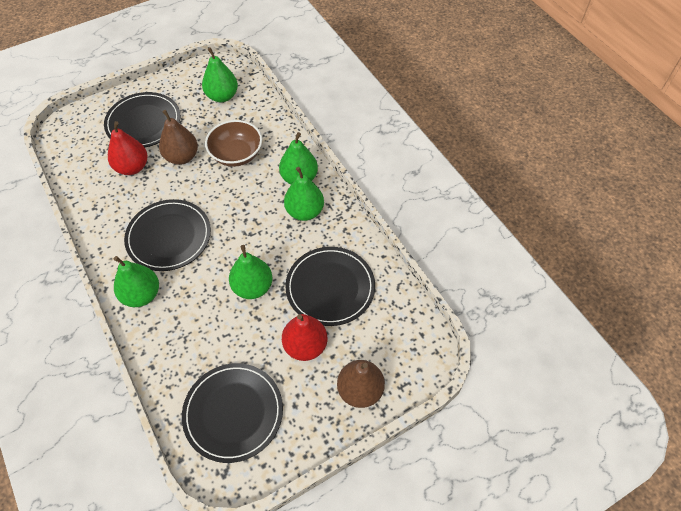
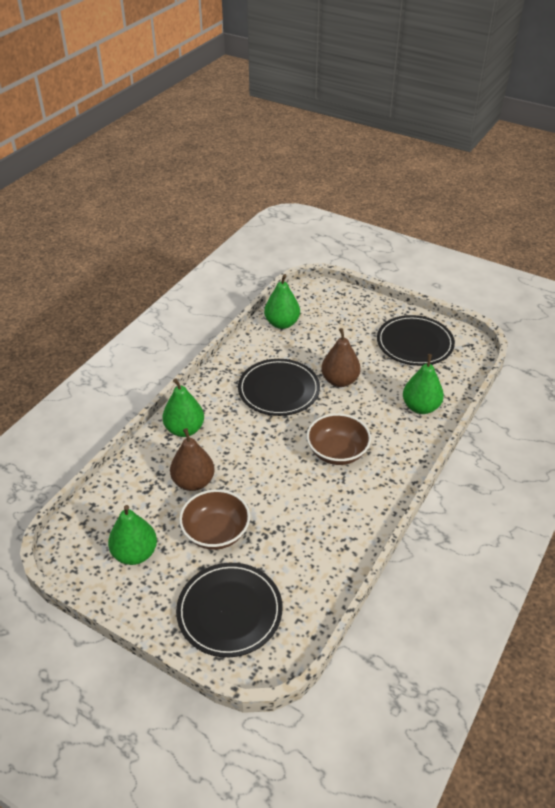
black plate: 4 -> 3
brown bowl: 1 -> 2
green pear: 5 -> 4
red pear: 2 -> 0

